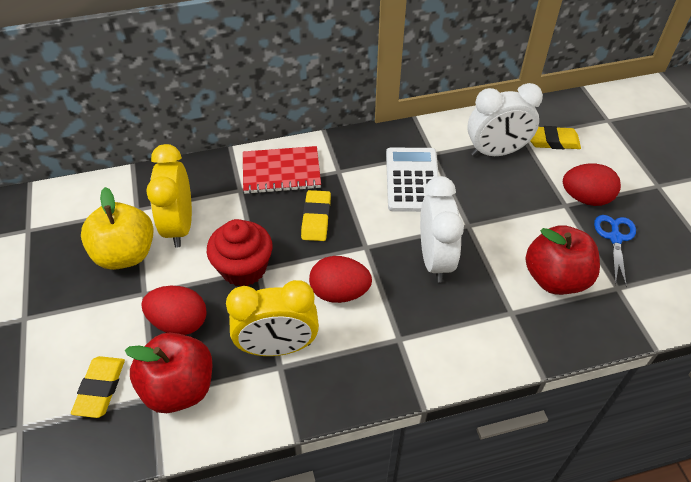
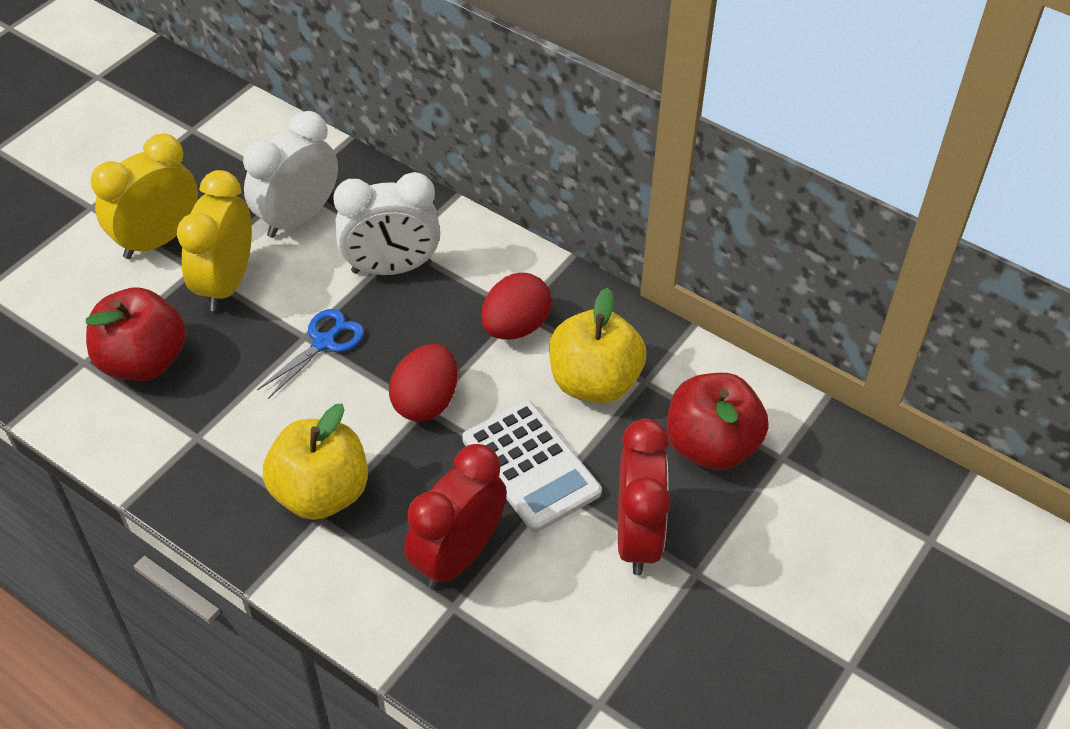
red clock: 0 -> 2
red cupcake: 1 -> 0
red egg: 3 -> 2
red notebook: 1 -> 0
yellow apple: 1 -> 2
yellow eraser: 3 -> 0

